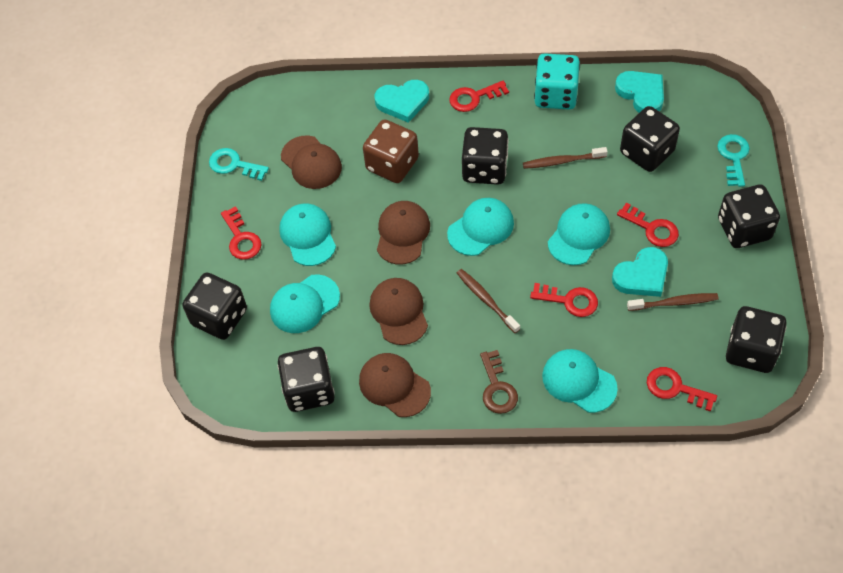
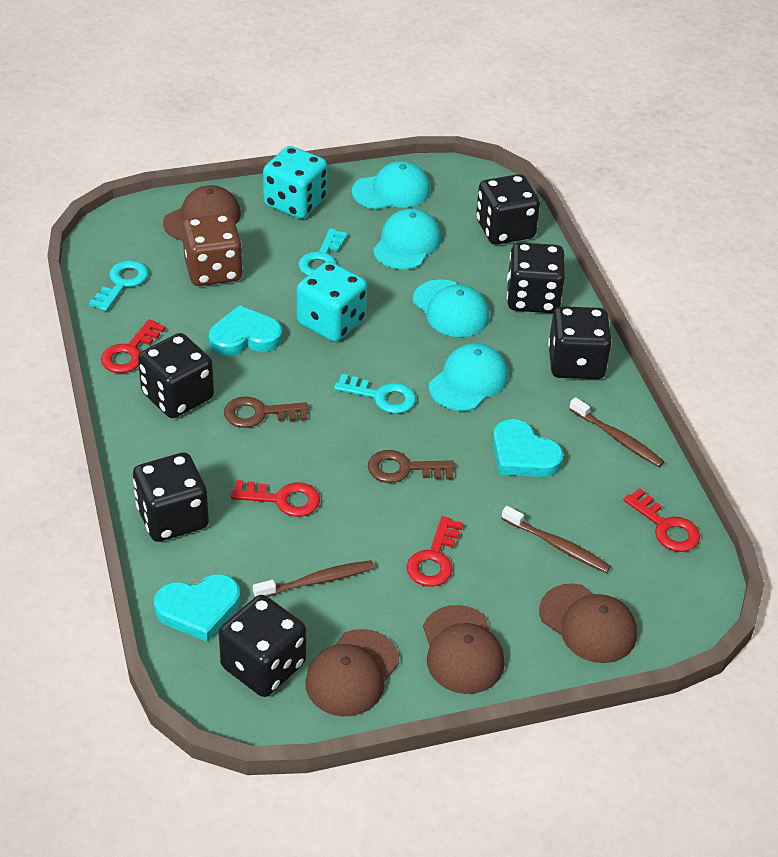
brown key: 1 -> 2
red key: 5 -> 4
turquoise cap: 5 -> 4
turquoise dice: 1 -> 2
turquoise key: 2 -> 3

